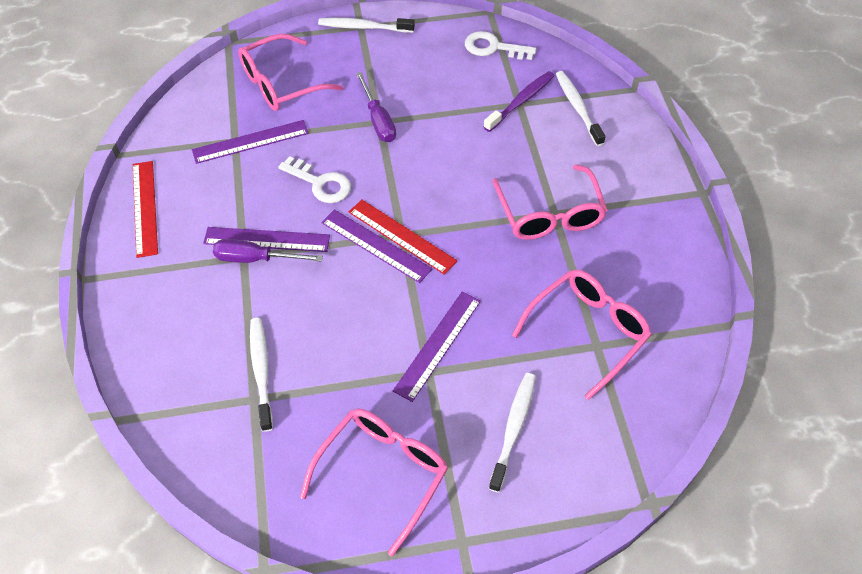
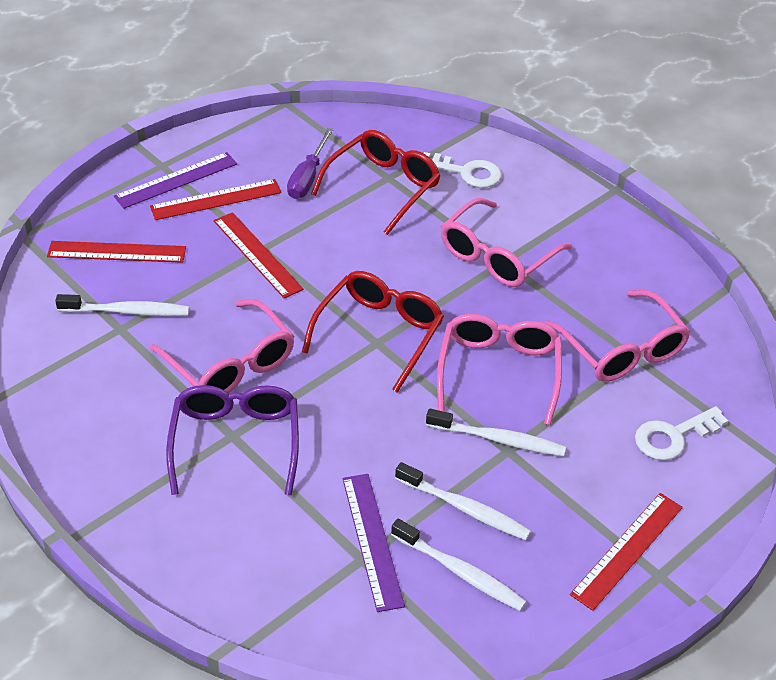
purple glasses: 0 -> 1
purple ruler: 4 -> 2
purple screwdriver: 2 -> 1
purple toothbrush: 1 -> 0
red glasses: 0 -> 2
red ruler: 2 -> 4

